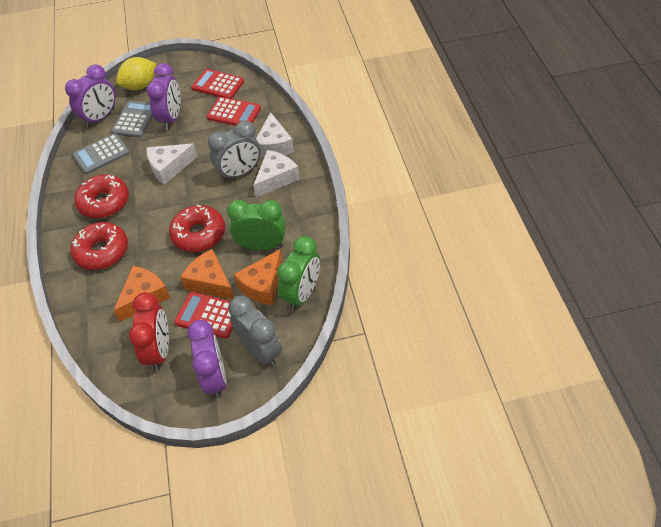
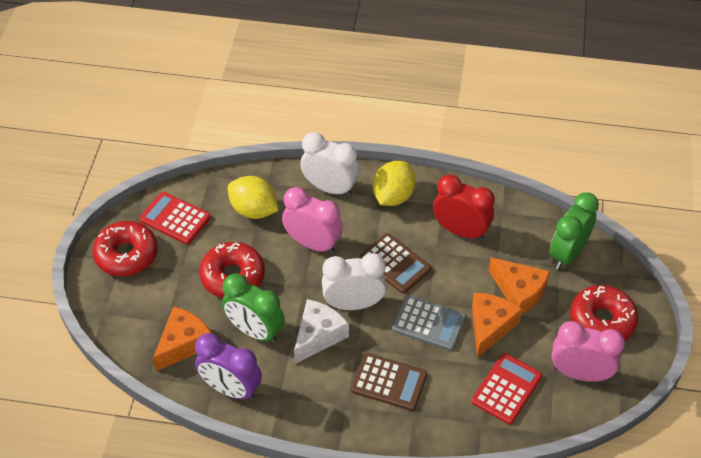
brown calculator: 0 -> 2
grey calculator: 2 -> 1
grey clock: 2 -> 0
pink clock: 0 -> 2
purple clock: 3 -> 1
red calculator: 3 -> 2
white cheese: 3 -> 1
white clock: 0 -> 2
yellow lemon: 1 -> 2

